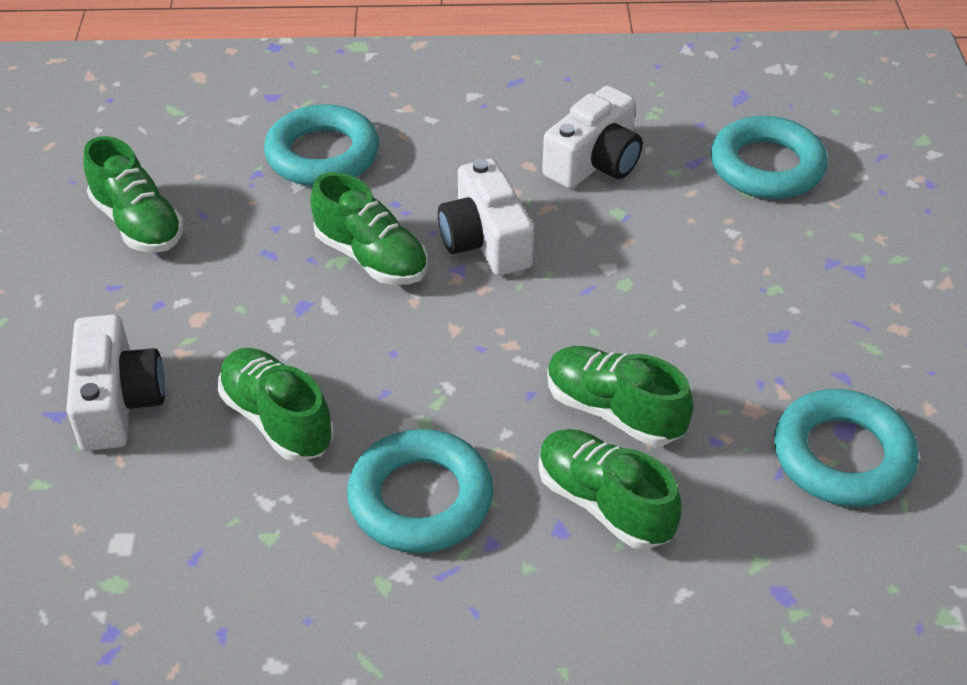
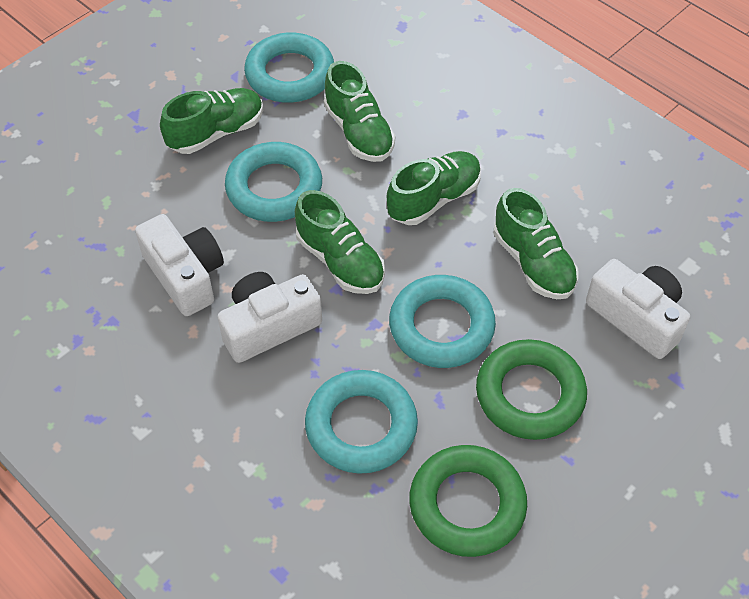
green ring: 0 -> 2

